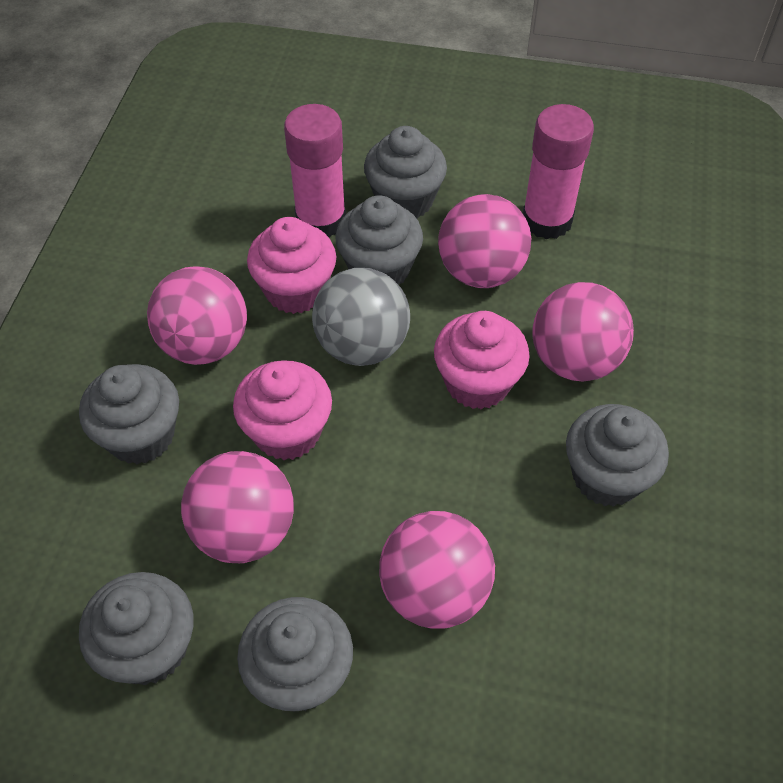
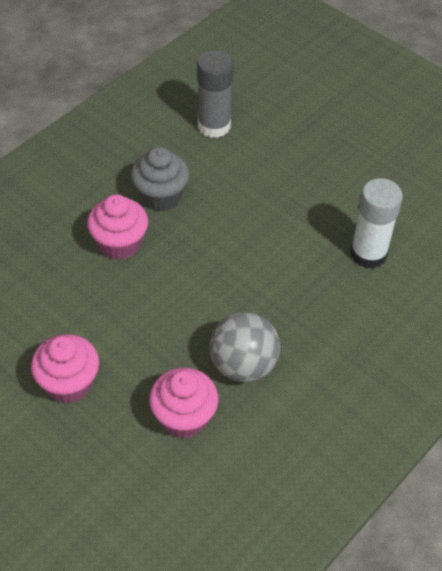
grey cupcake: 6 -> 1
grey glue stick: 0 -> 1
pink ball: 5 -> 0
pink glue stick: 2 -> 0
white glue stick: 0 -> 1

